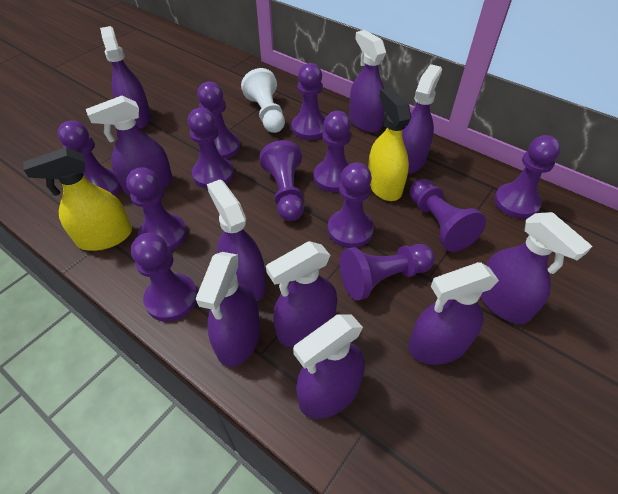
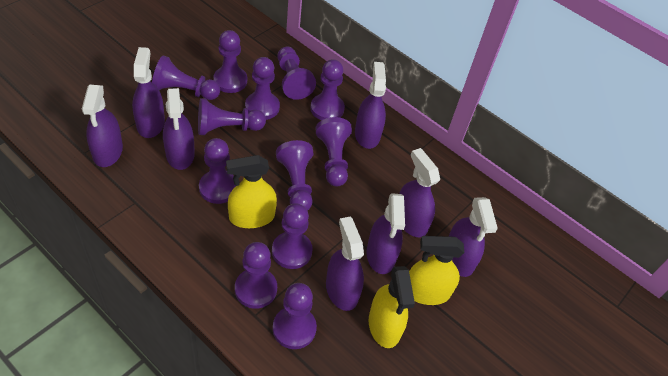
purple spray bottle: 10 -> 8
white pawn: 1 -> 0
yellow spray bottle: 2 -> 3

